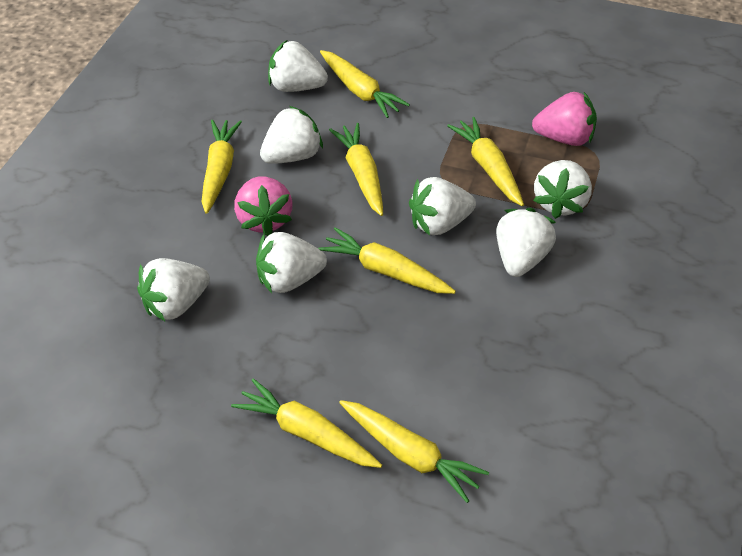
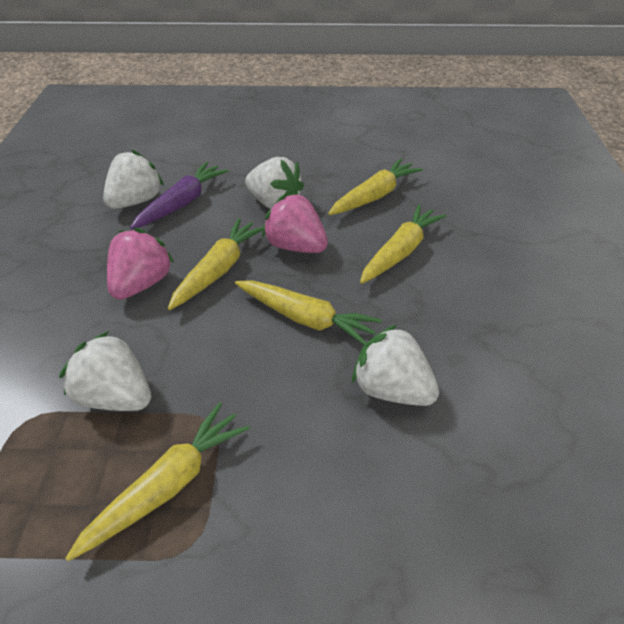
purple carrot: 0 -> 1
white strawberry: 7 -> 4
yellow carrot: 7 -> 5

